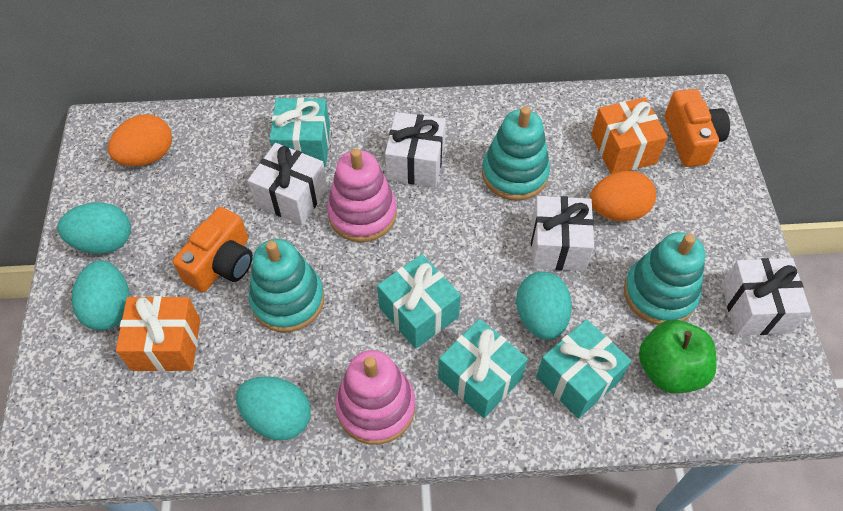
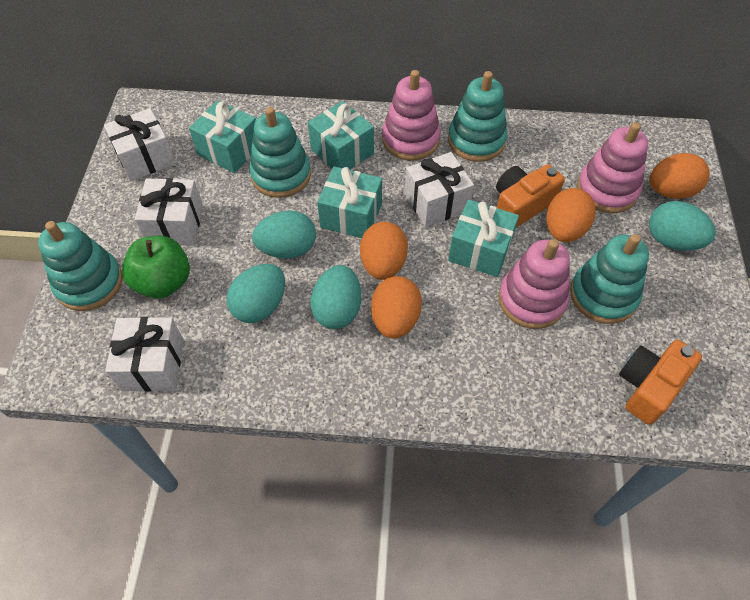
orange egg: 2 -> 4
orange gift: 2 -> 0
pink stacking toy: 2 -> 3
turquoise stacking toy: 3 -> 4

